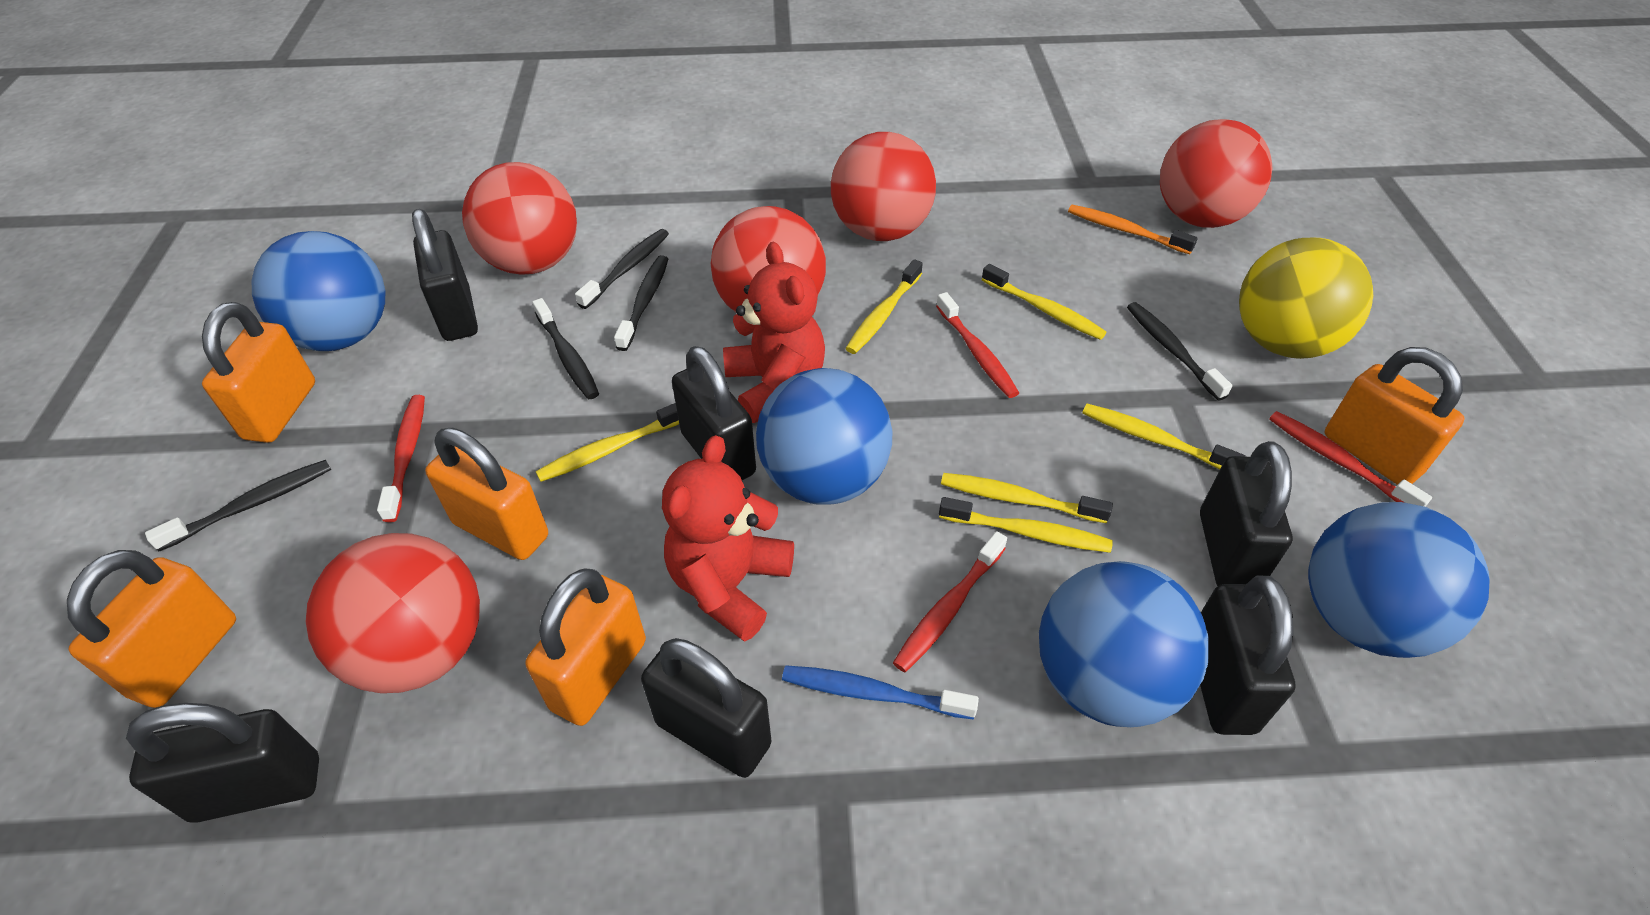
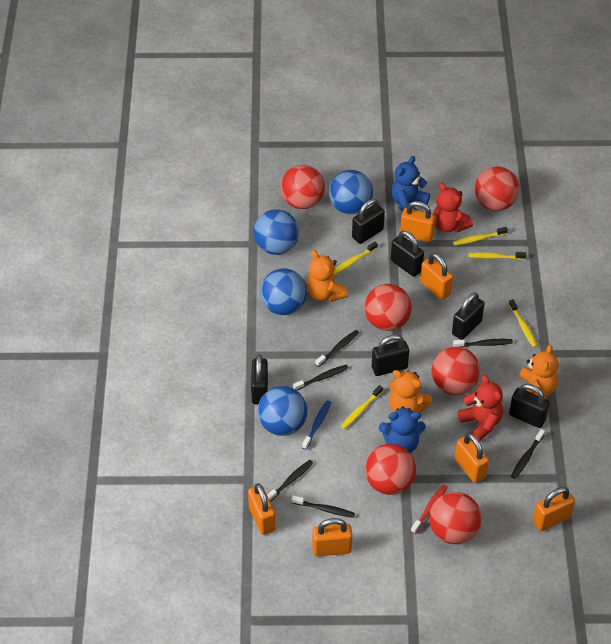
black toothbrush: 5 -> 6
blue teddy bear: 0 -> 2
orange padlock: 5 -> 6
orange teddy bear: 0 -> 3
orange toothbrush: 1 -> 0
red ball: 5 -> 6
red toothbrush: 4 -> 1
yellow ball: 1 -> 0
yellow toothbrush: 6 -> 5

